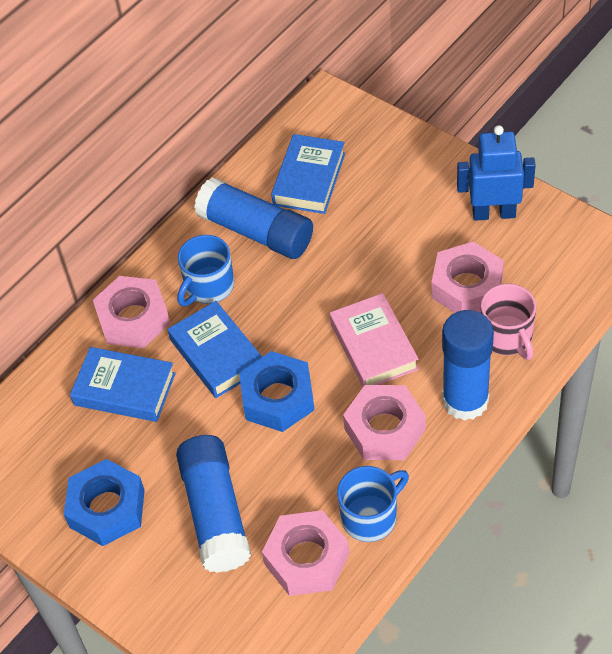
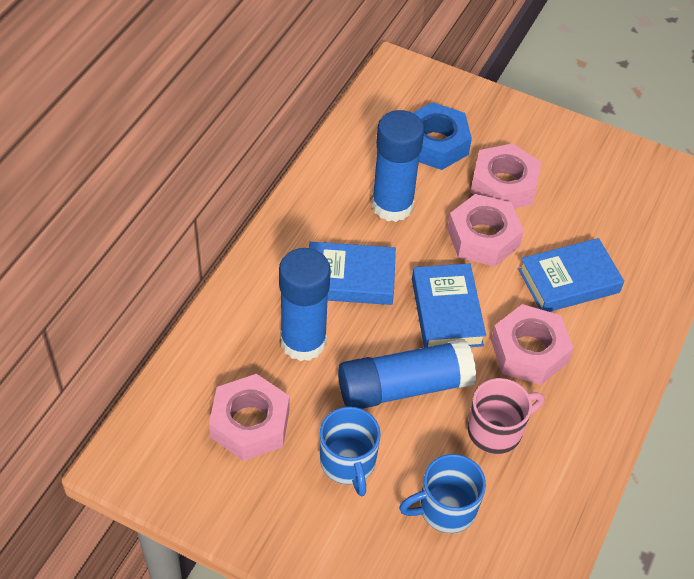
blue nut: 2 -> 1
blue robot: 1 -> 0
pink book: 1 -> 0

